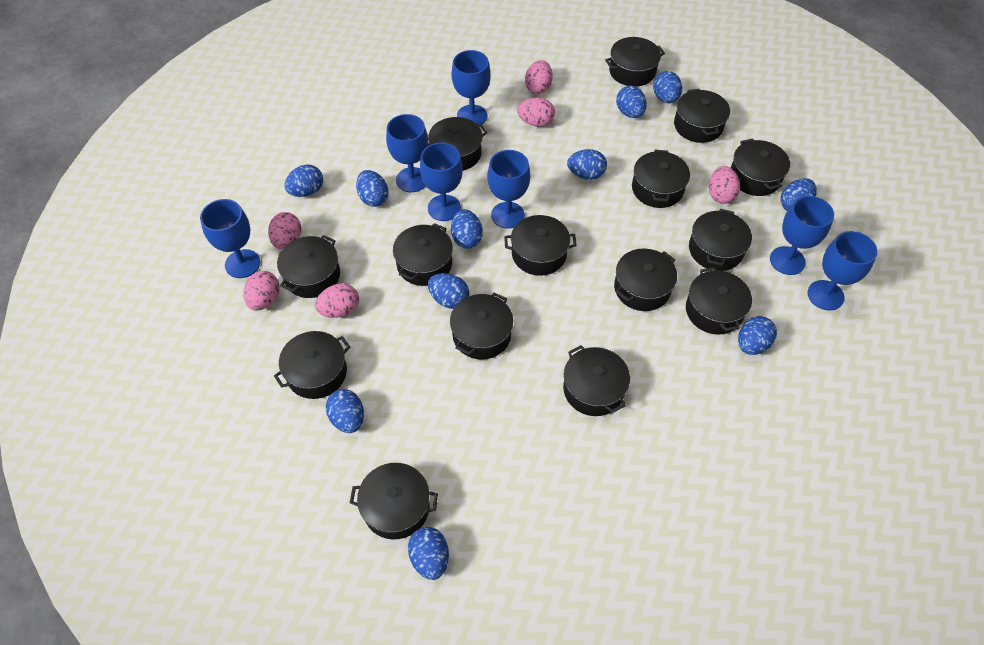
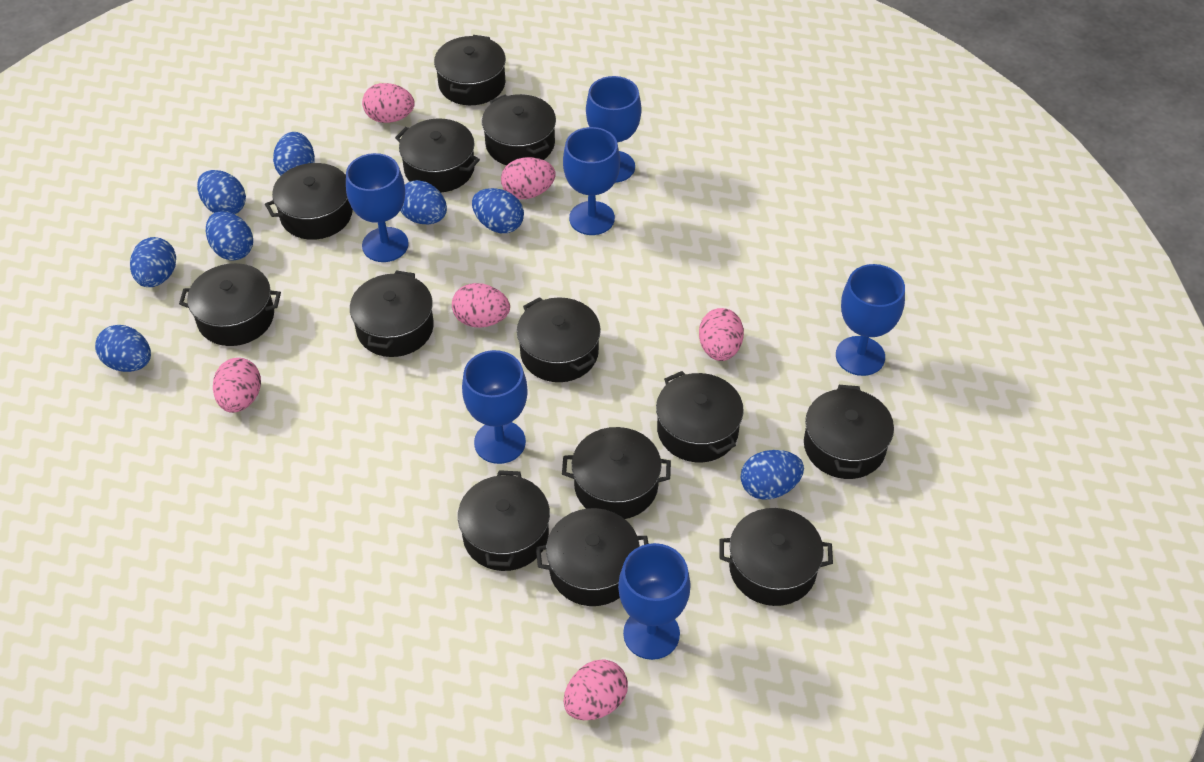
black pot: 15 -> 13
blue egg: 11 -> 8
blue goblet: 7 -> 6

